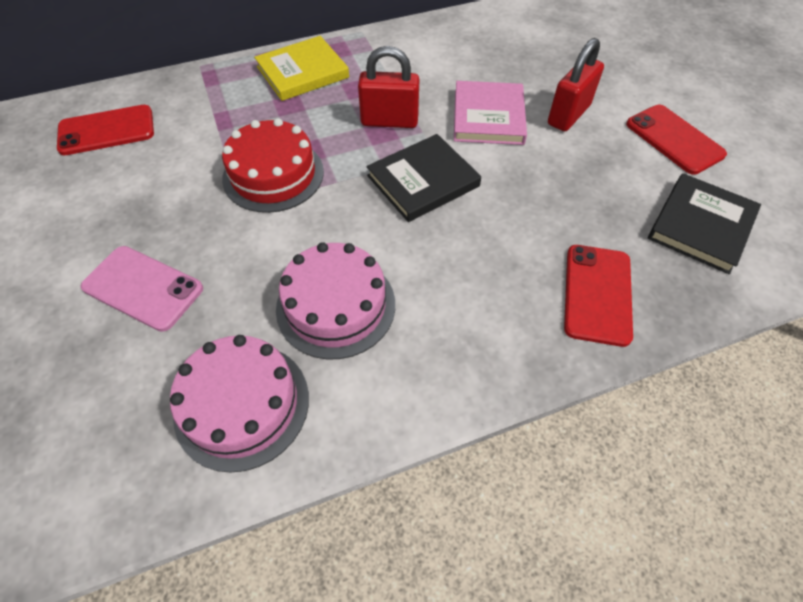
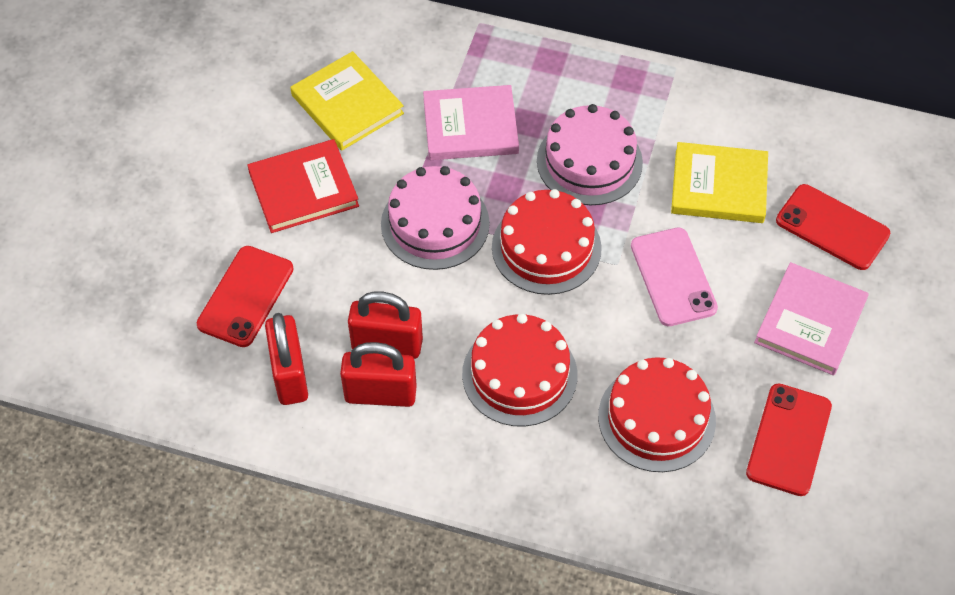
black book: 2 -> 0
pink book: 1 -> 2
red book: 0 -> 1
red cake: 1 -> 3
red padlock: 2 -> 3
yellow book: 1 -> 2

